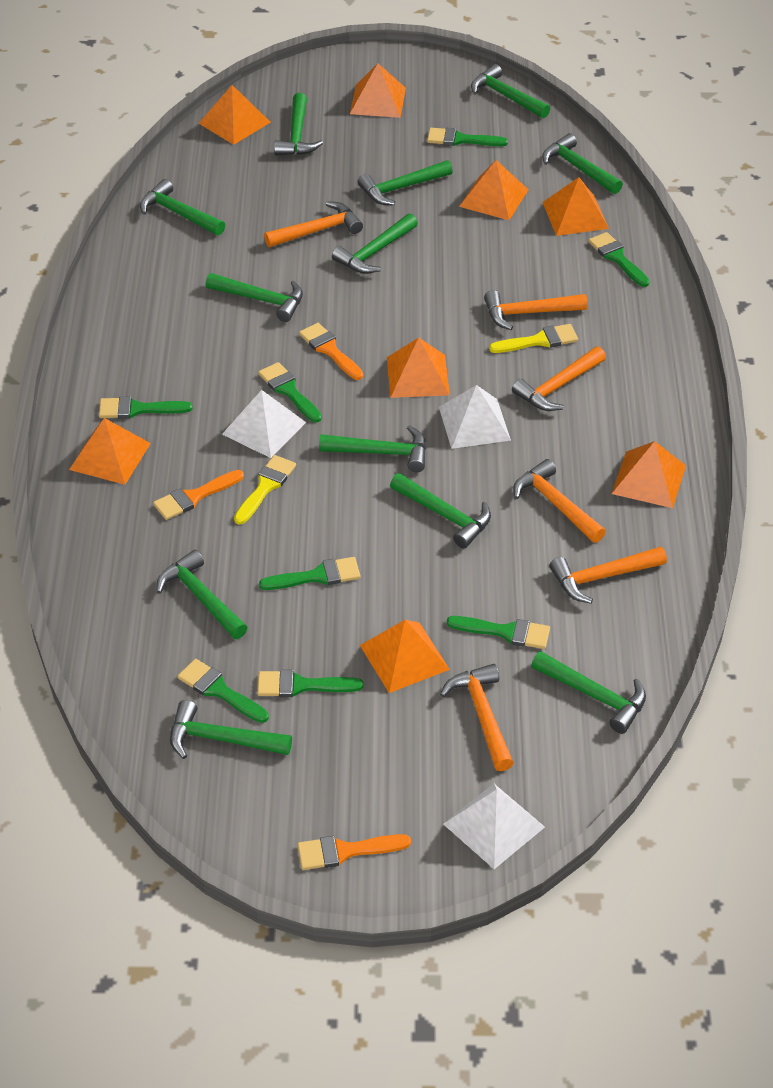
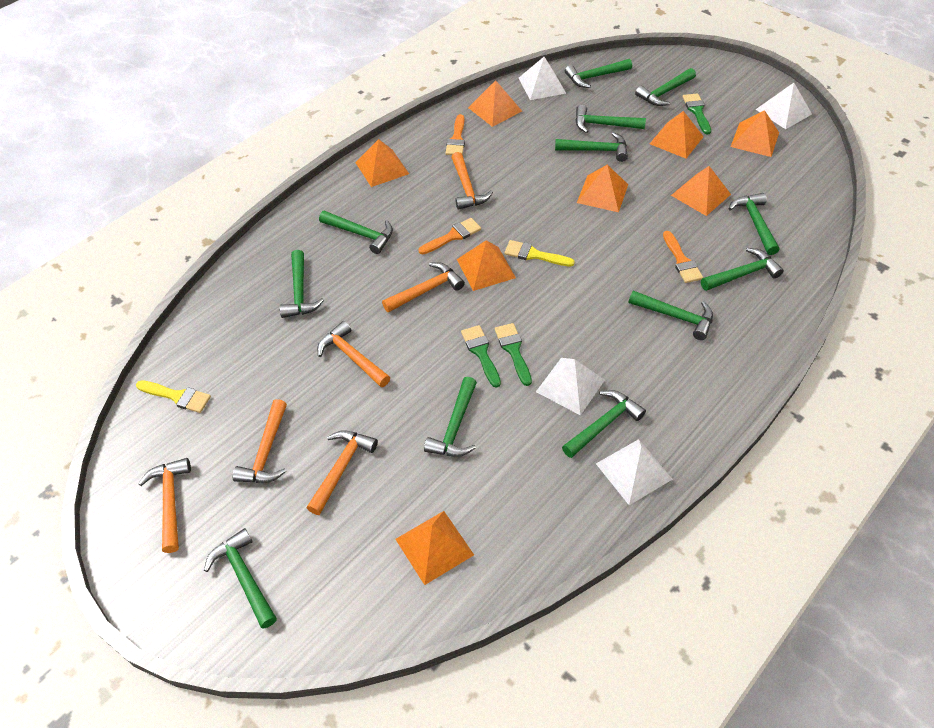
green brush: 8 -> 3
white pyramid: 3 -> 4

